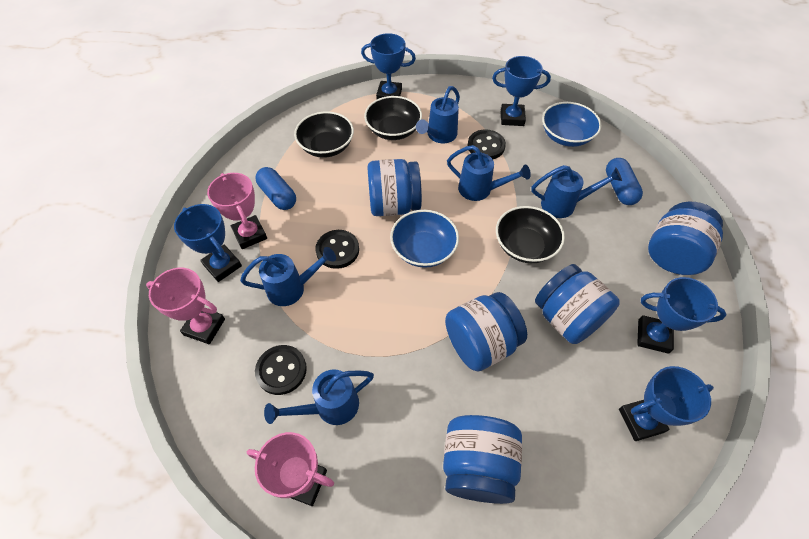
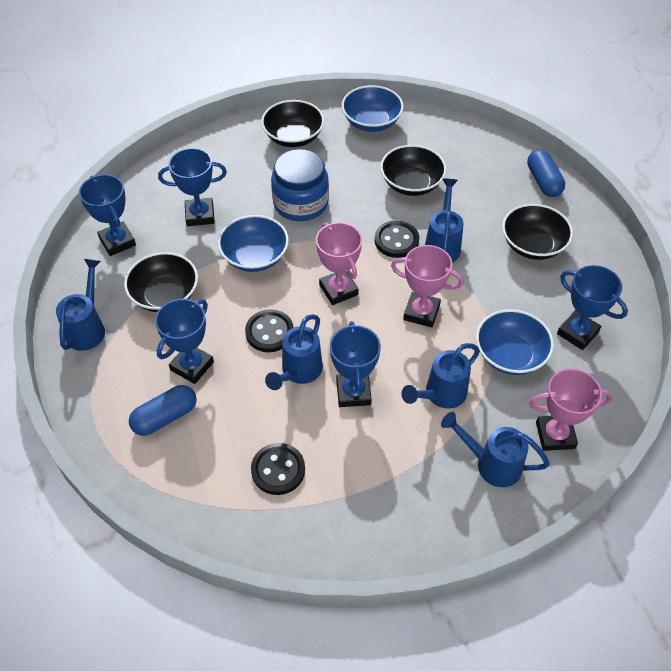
black bowl: 3 -> 4
blue bowl: 2 -> 3
blue jar: 5 -> 1

